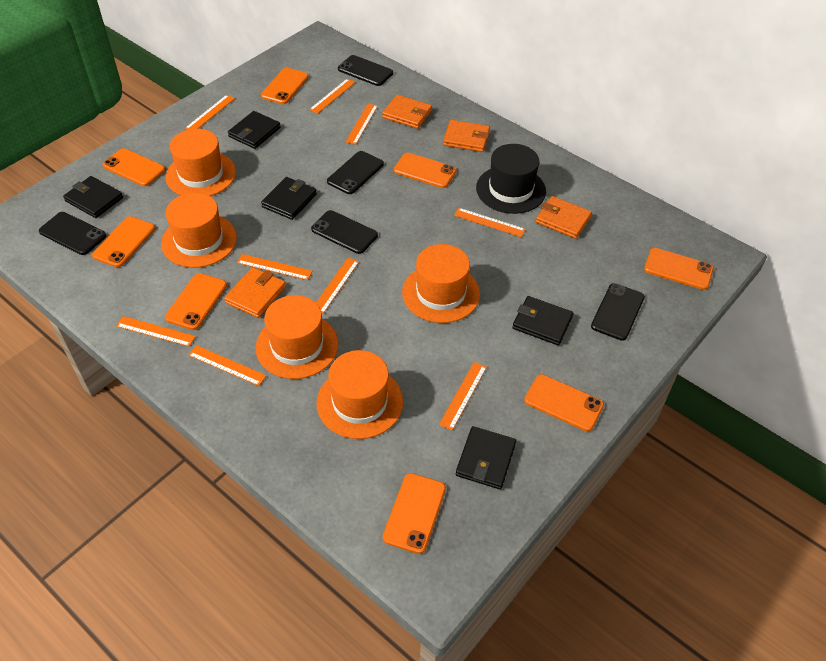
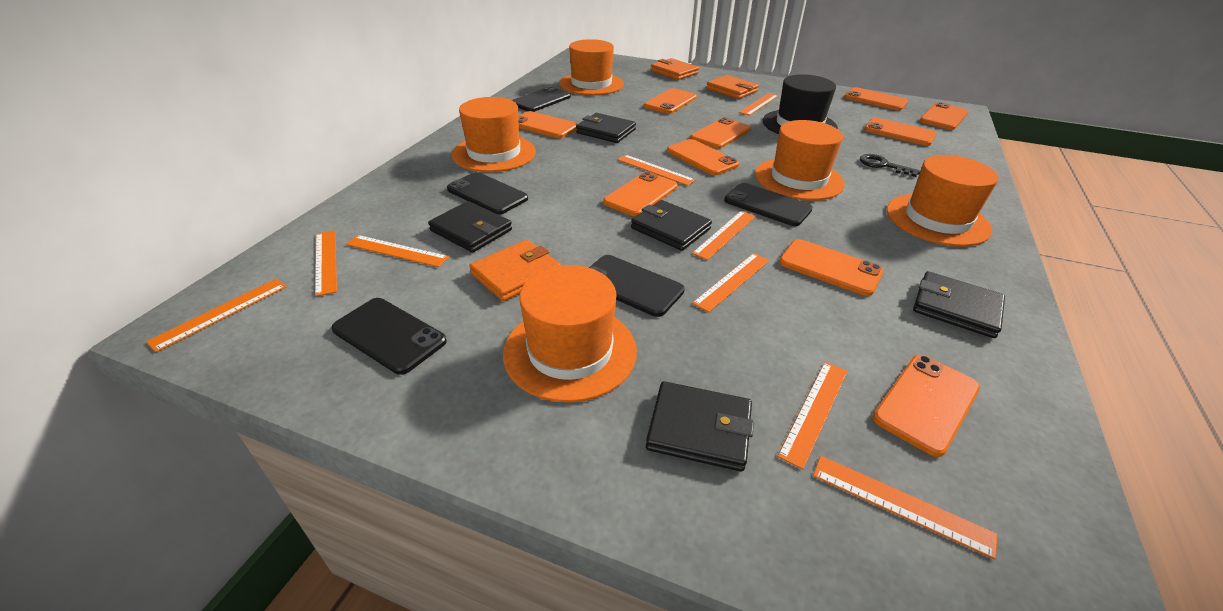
black key: 0 -> 1
orange phone: 8 -> 10
orange wallet: 4 -> 3

